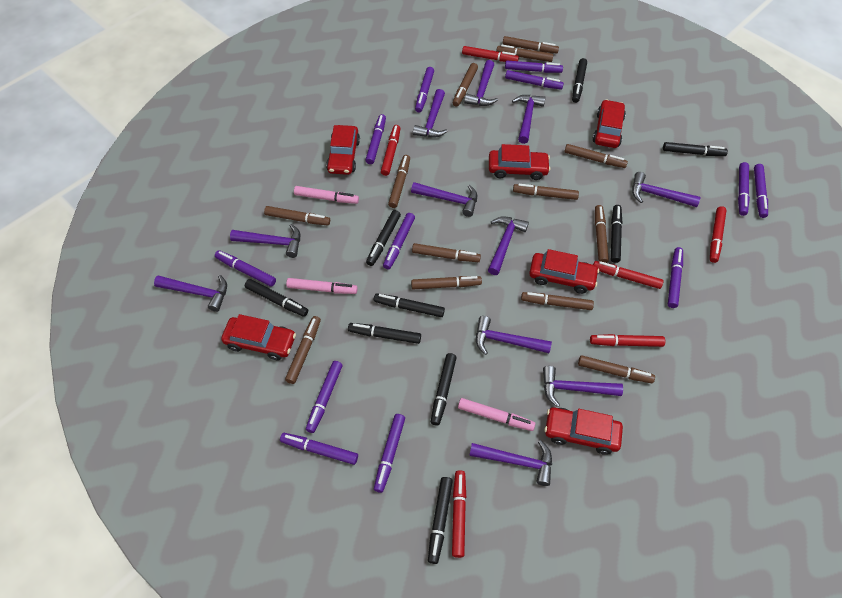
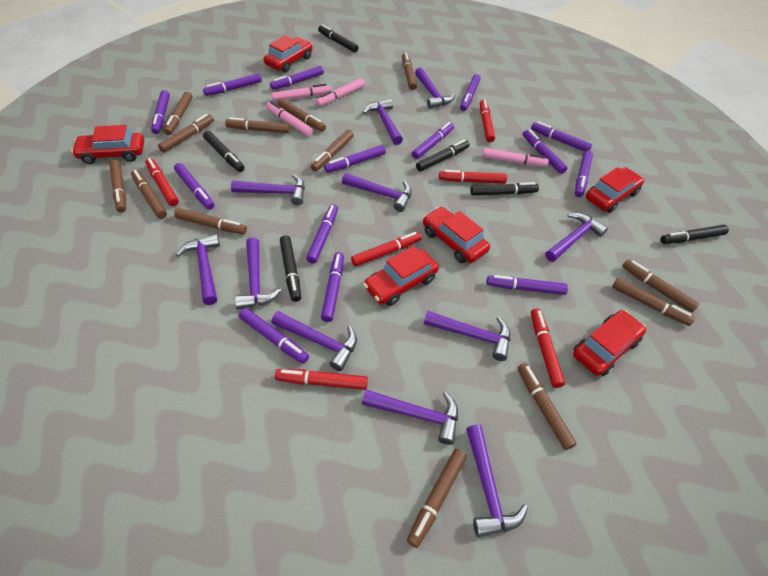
black marker: 9 -> 6
pink marker: 3 -> 4
purple marker: 12 -> 14

